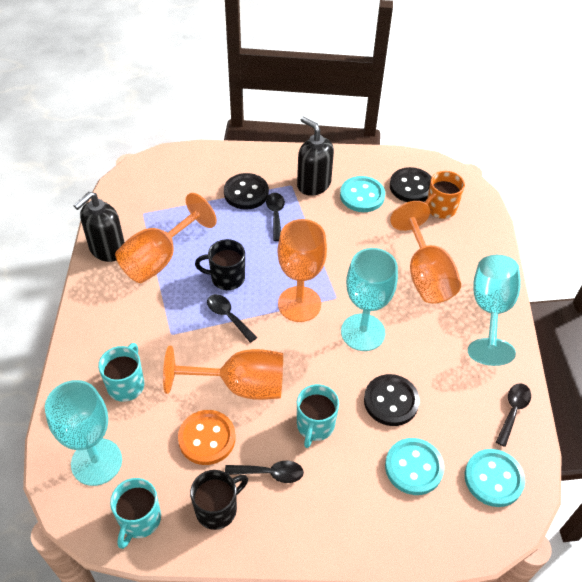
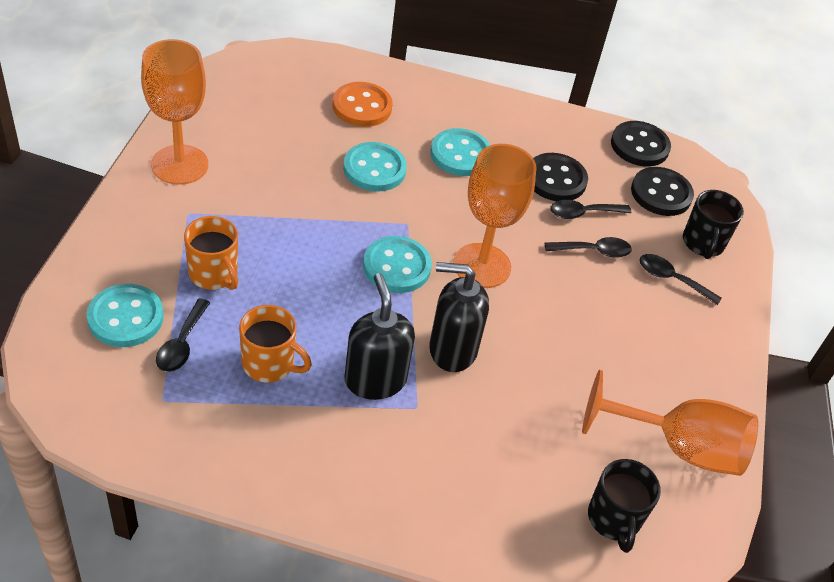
orange goblet: 4 -> 3
orange mug: 1 -> 2
turquoise button: 3 -> 4
turquoise goblet: 3 -> 0
turquoise mug: 3 -> 0

